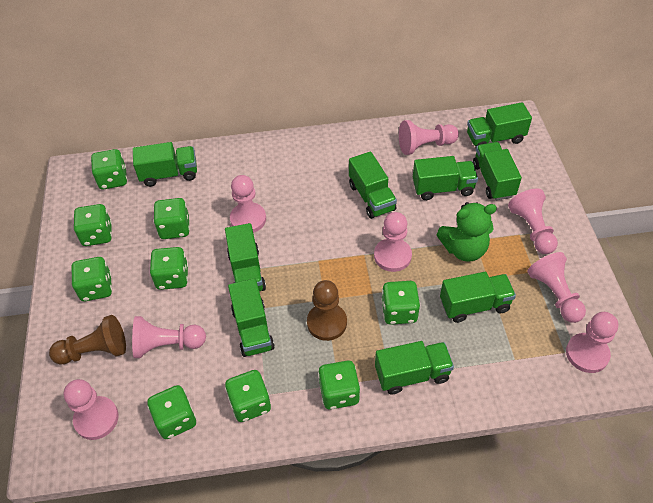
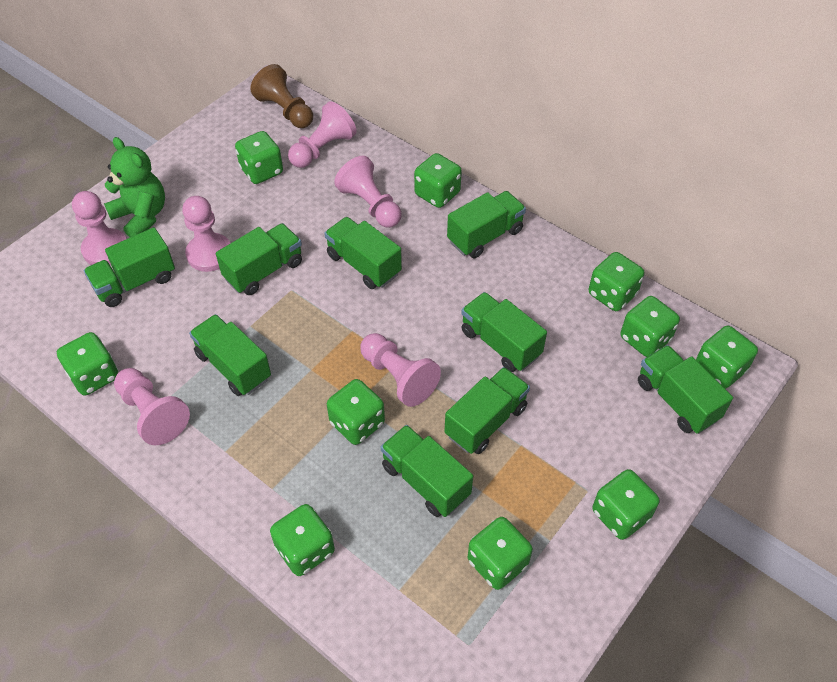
brown pawn: 2 -> 1
green dice: 9 -> 10
pink pawn: 8 -> 6

